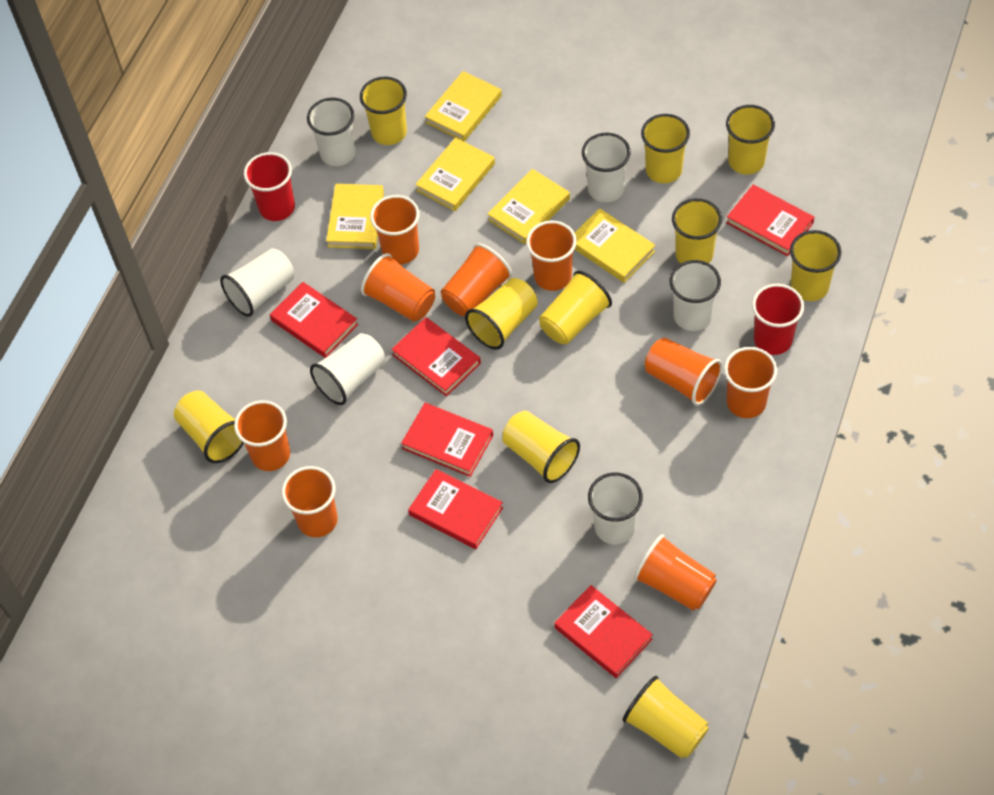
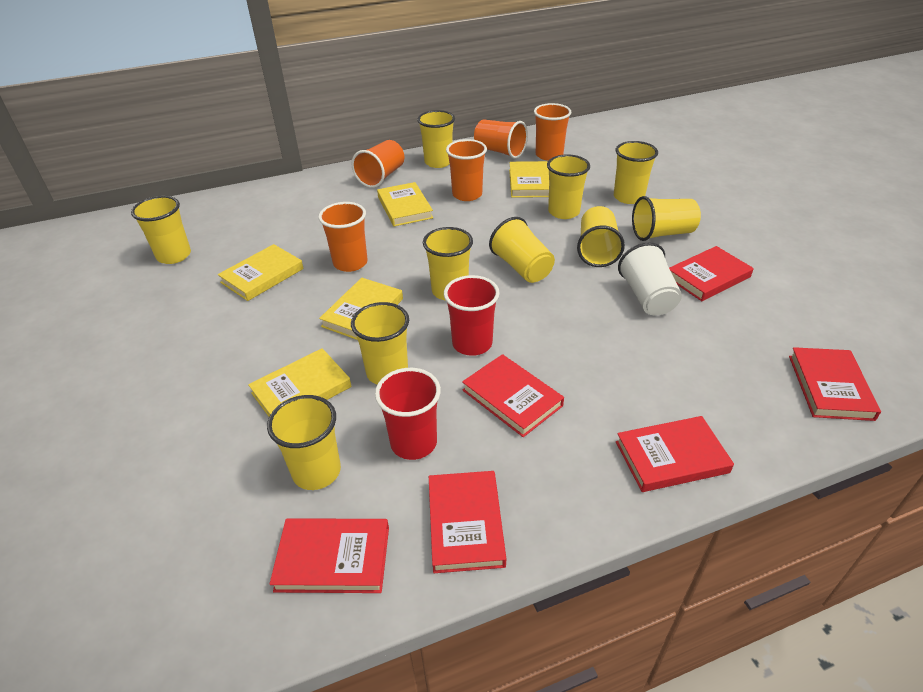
orange cup: 9 -> 5
white cup: 6 -> 1

